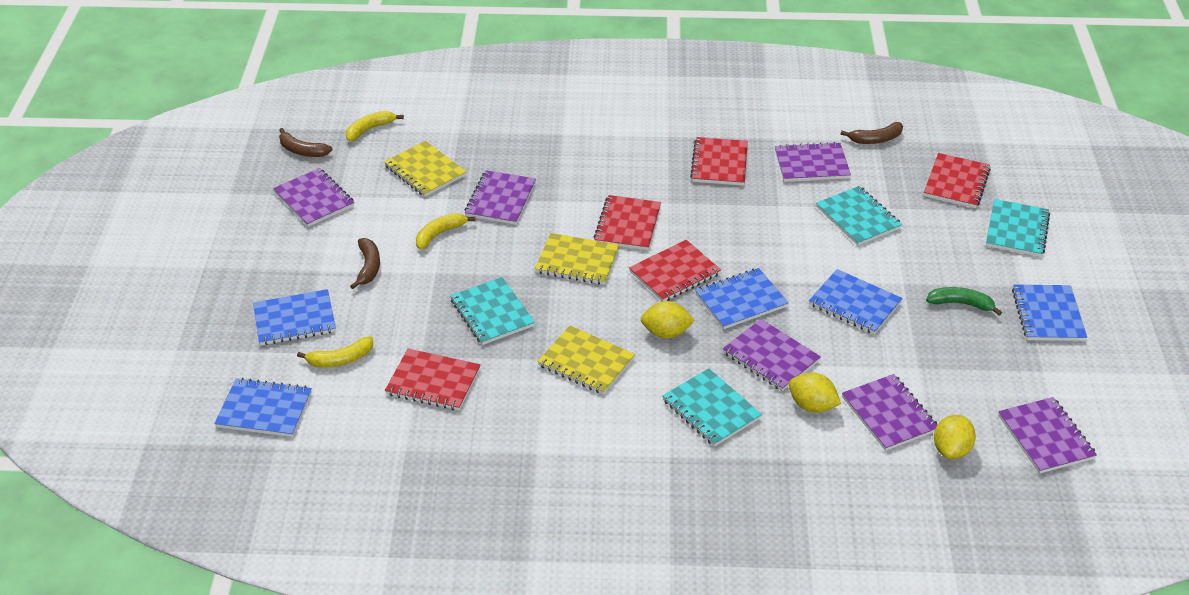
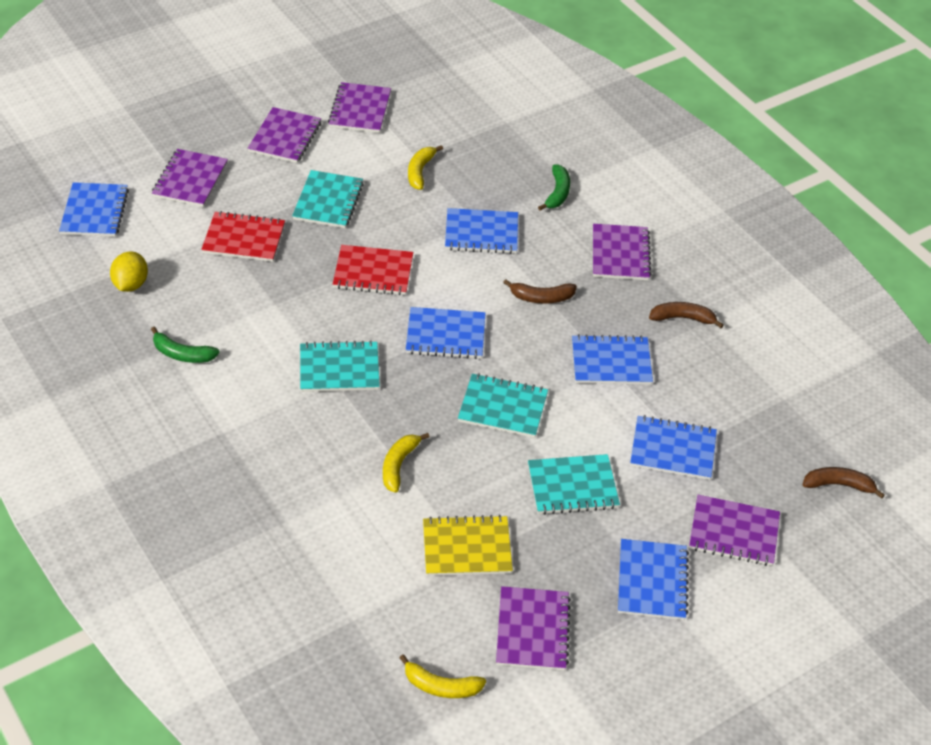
blue notebook: 5 -> 6
green banana: 1 -> 2
red notebook: 5 -> 2
yellow lemon: 3 -> 1
yellow notebook: 3 -> 1

